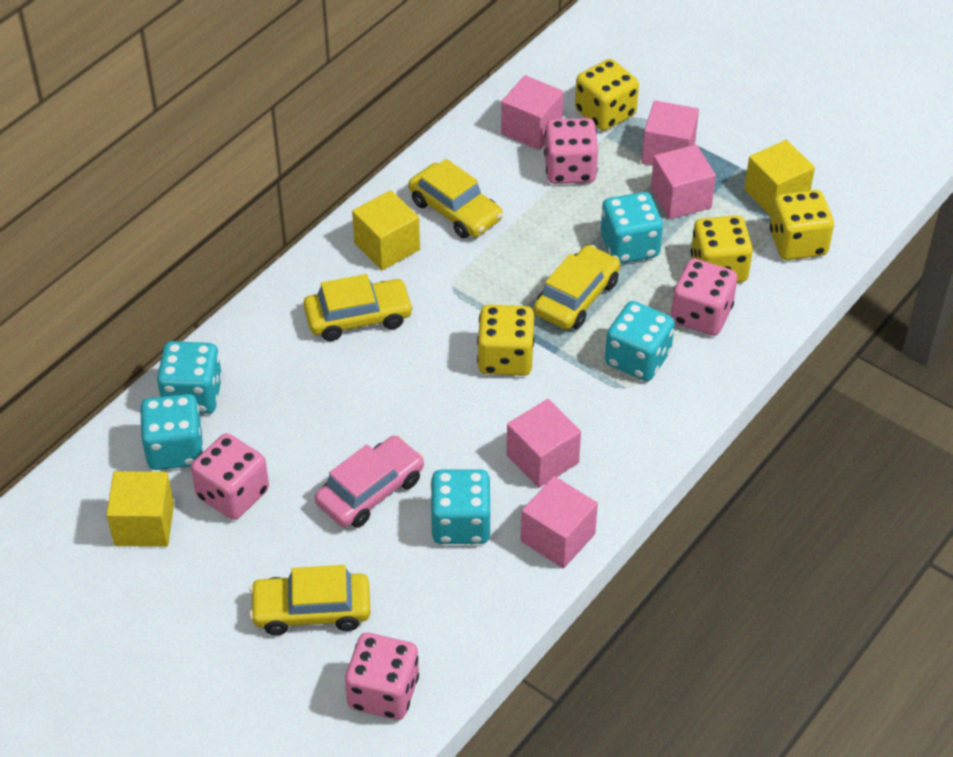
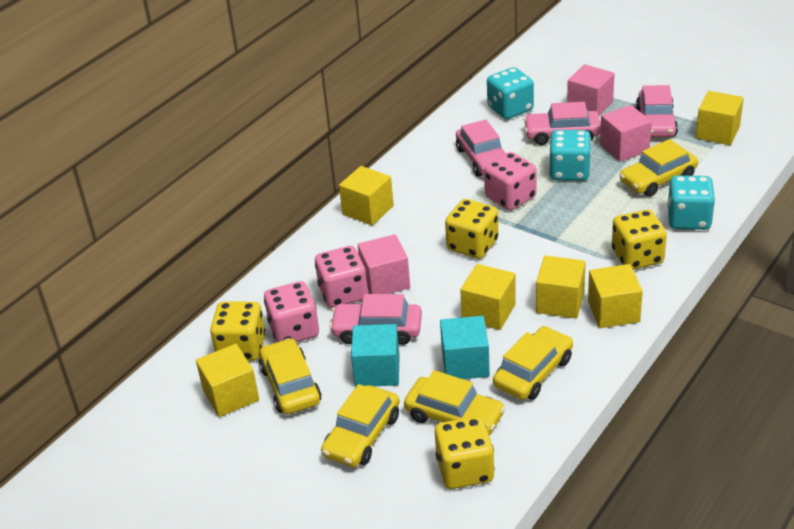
pink car: 1 -> 4
pink cube: 5 -> 3
pink dice: 4 -> 3
turquoise cube: 0 -> 2
turquoise dice: 5 -> 3
yellow car: 4 -> 5
yellow cube: 3 -> 6

